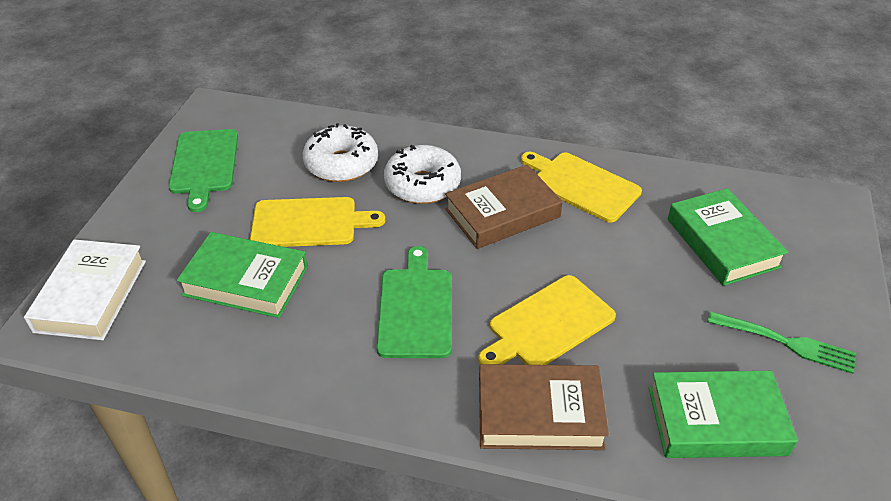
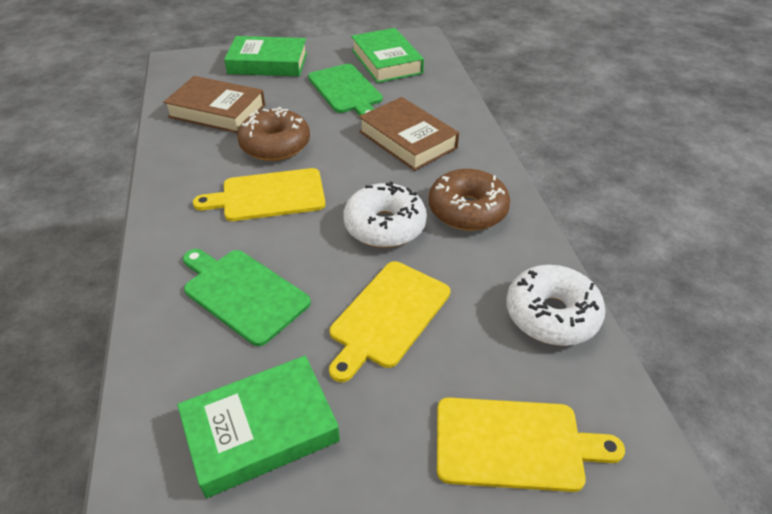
brown donut: 0 -> 2
green fork: 1 -> 0
white book: 1 -> 0

